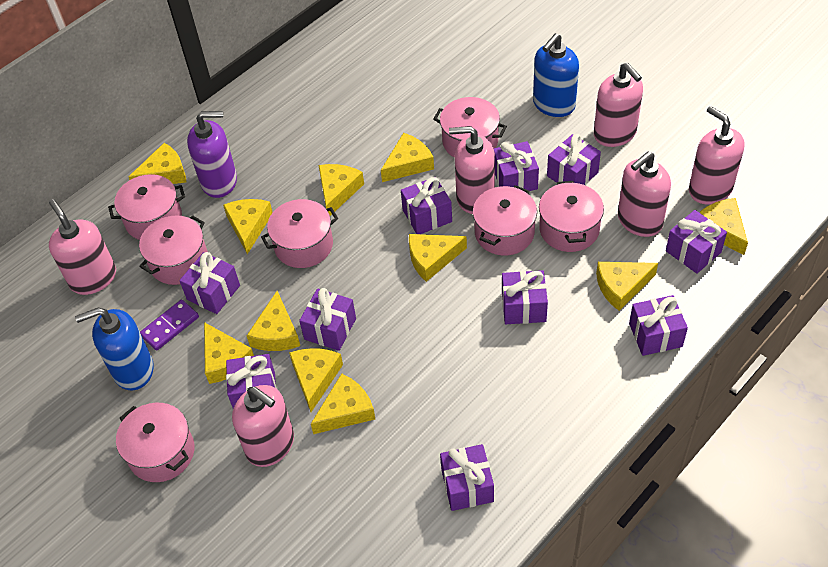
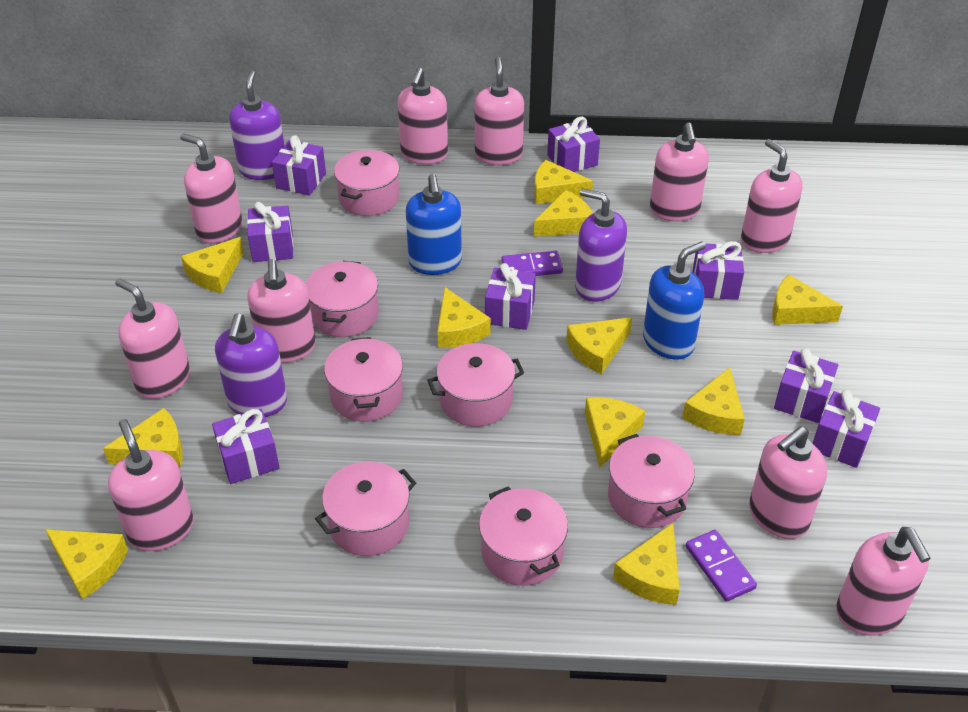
pink soap dispenser: 6 -> 10
purple domino: 1 -> 2
purple gift: 10 -> 8
purple soap dispenser: 1 -> 3

